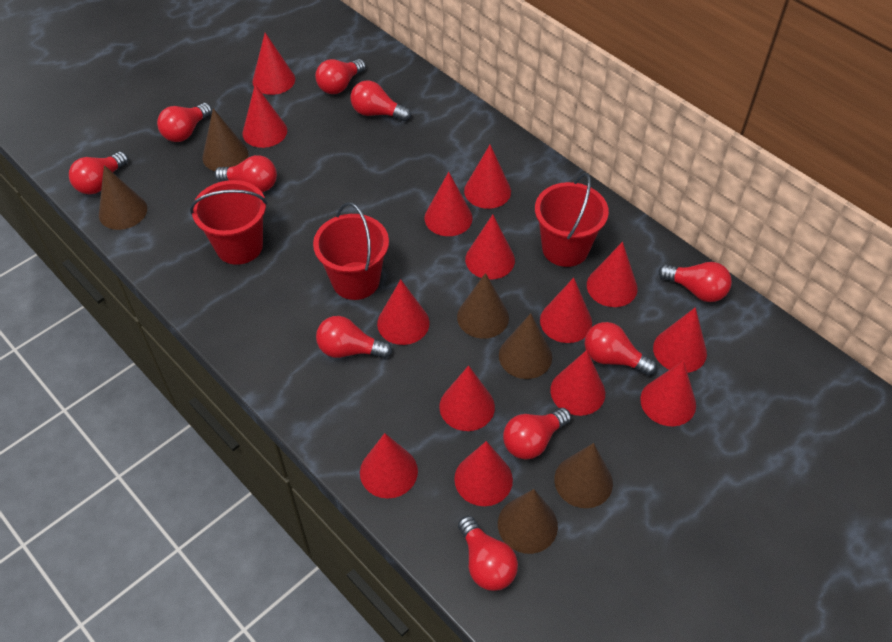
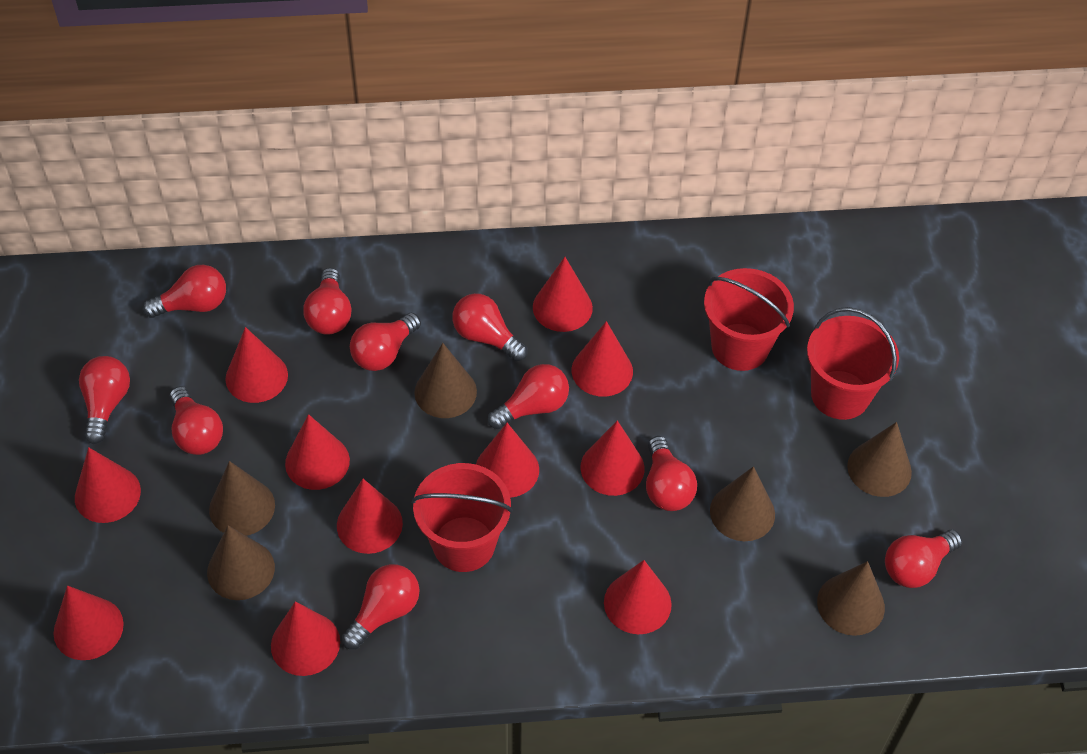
red cone: 14 -> 11

